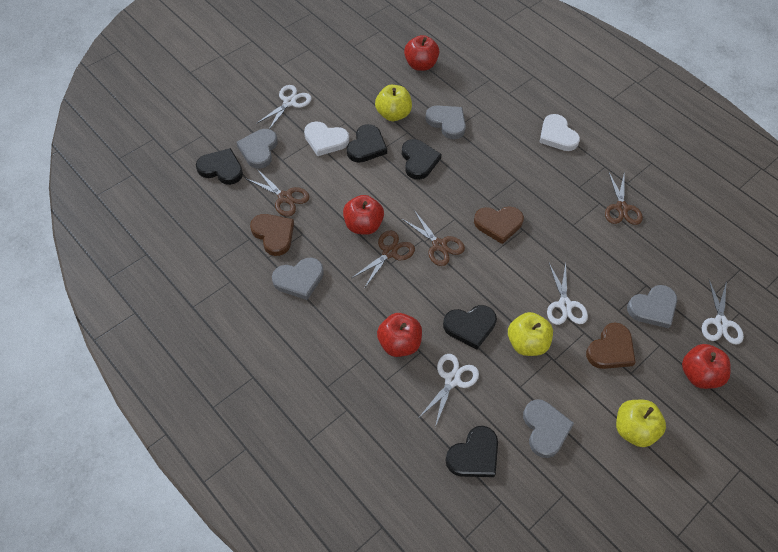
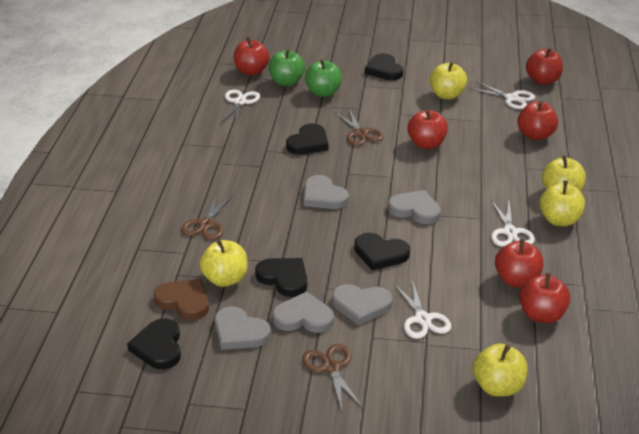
brown heart: 3 -> 1
brown scissors: 4 -> 3
green apple: 0 -> 2
red apple: 4 -> 6
white heart: 2 -> 0
yellow apple: 3 -> 5

